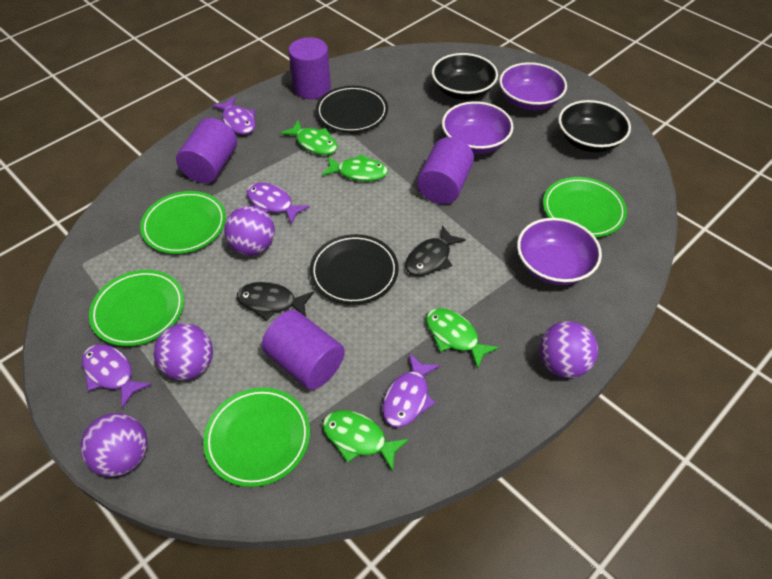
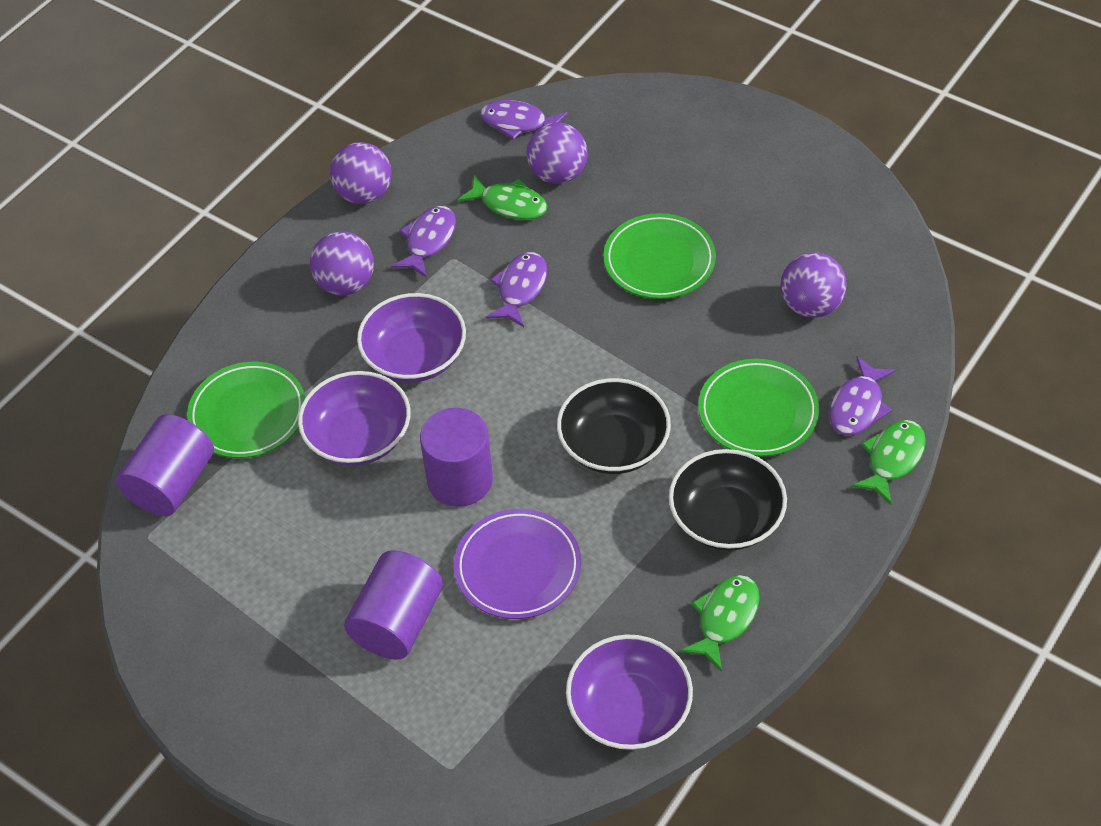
black fish: 2 -> 0
black plate: 2 -> 0
green fish: 4 -> 3
green plate: 4 -> 3
purple cylinder: 4 -> 3
purple plate: 0 -> 1

